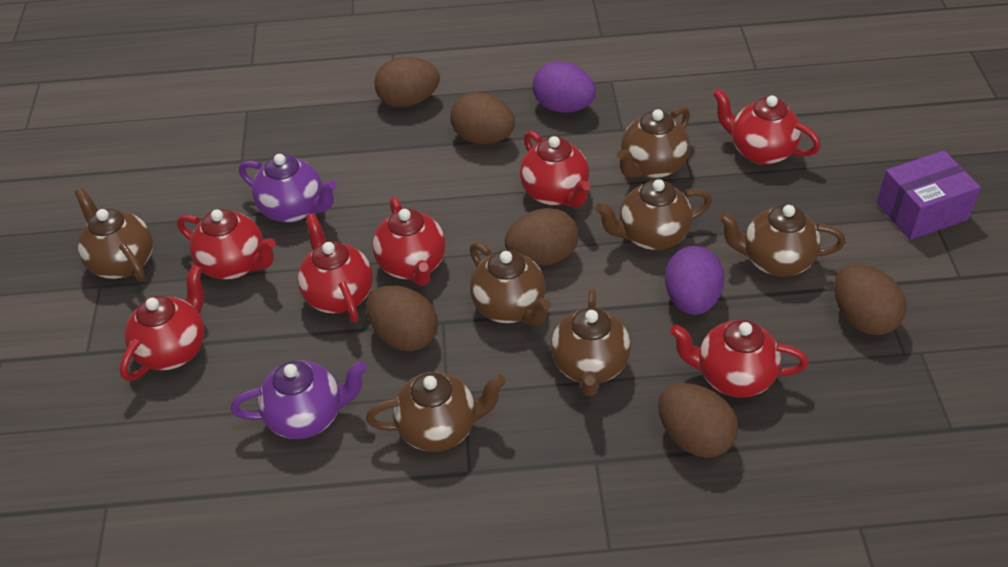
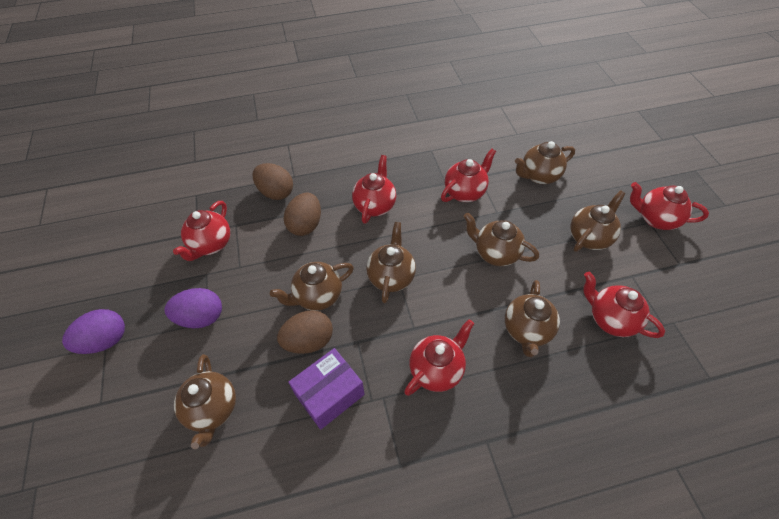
brown egg: 6 -> 3
purple teapot: 2 -> 0
red teapot: 7 -> 6

